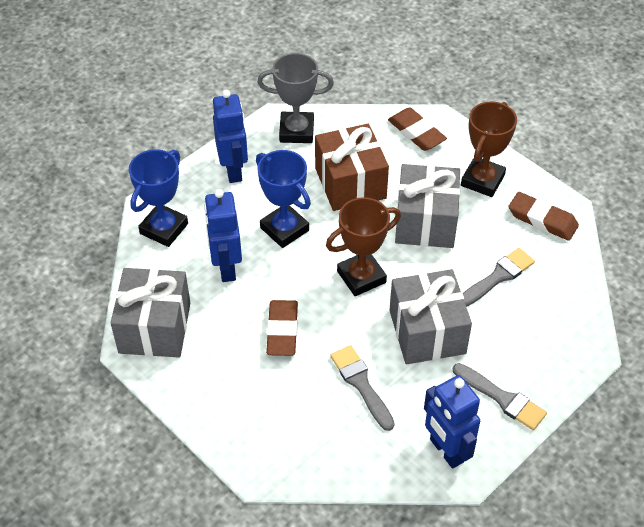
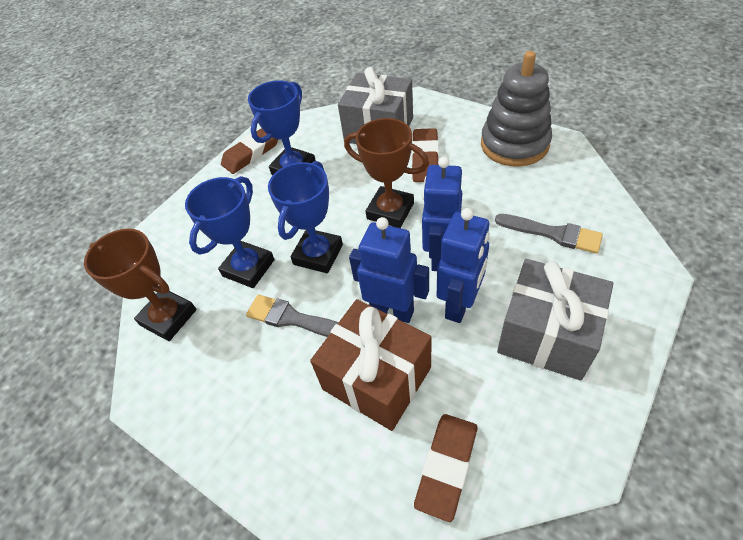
blue trophy: 2 -> 3
grey brush: 3 -> 2
grey gift: 3 -> 2
grey stacking toy: 0 -> 1
grey trophy: 1 -> 0

